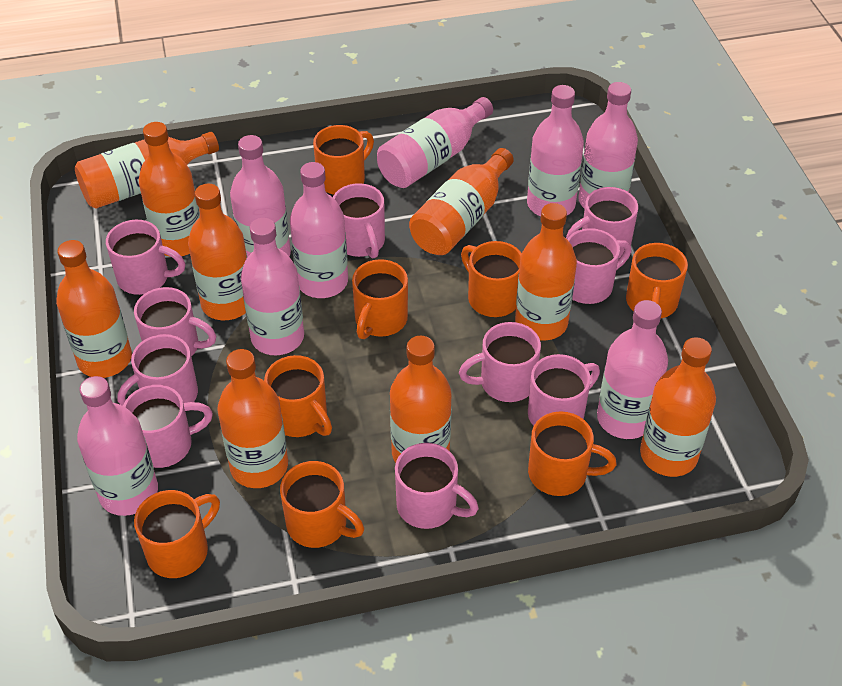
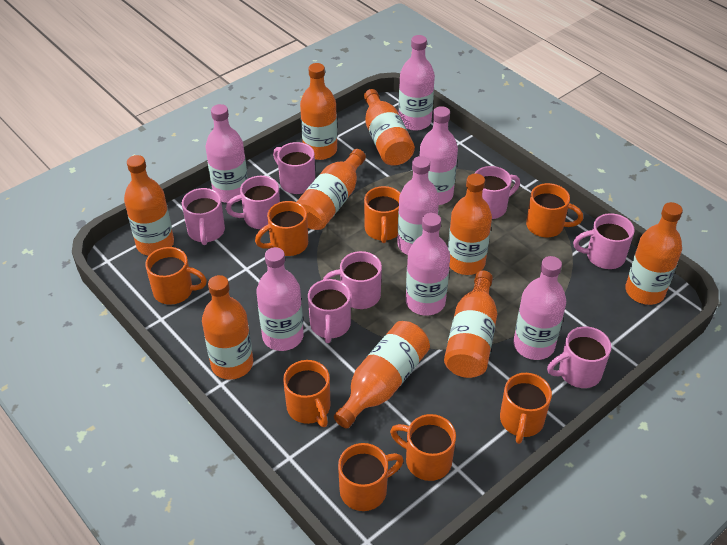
pink bottle: 8 -> 7
pink mug: 10 -> 8

